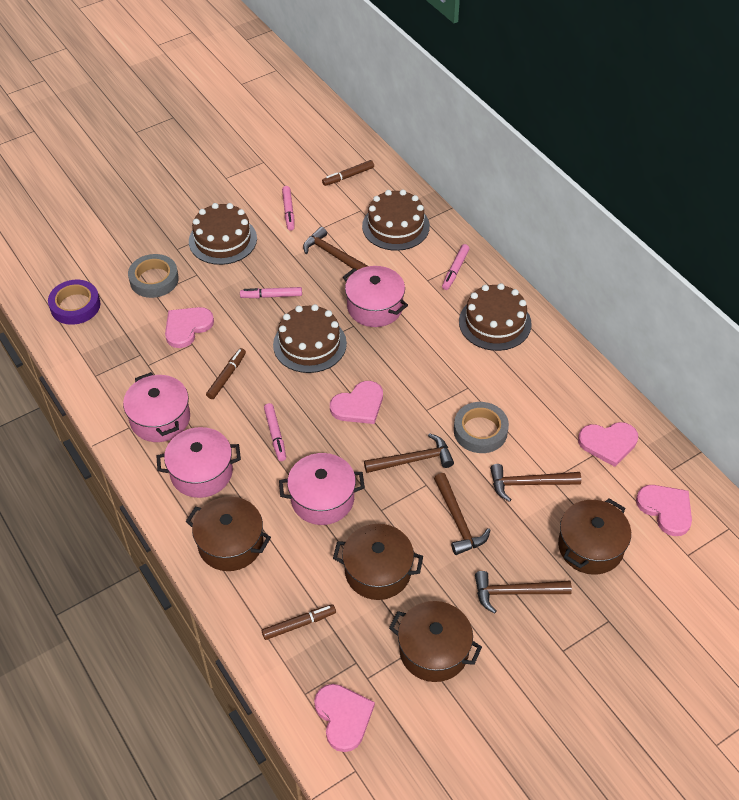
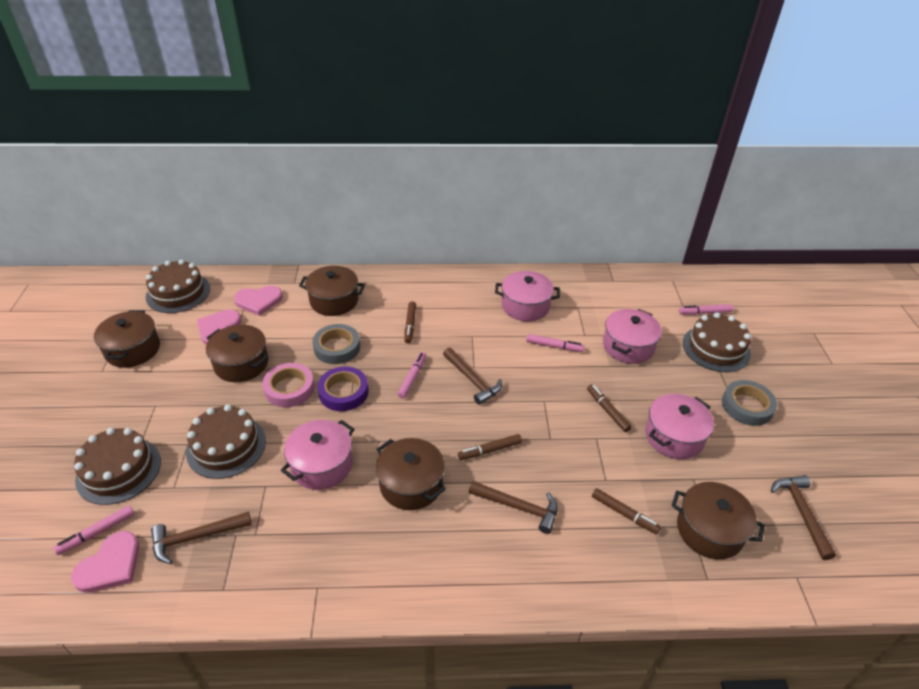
brown hammer: 5 -> 4
brown marker: 3 -> 4
brown pot: 4 -> 5
pink heart: 5 -> 3
pink tape: 0 -> 1

